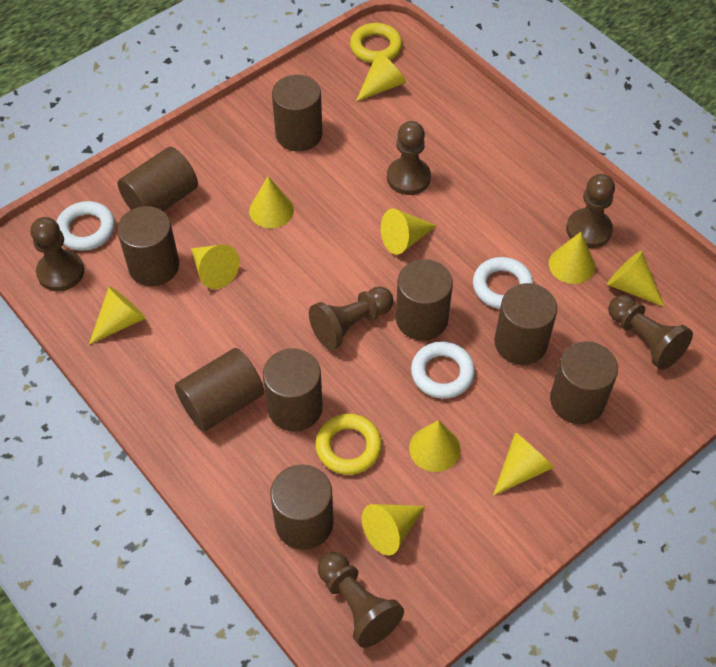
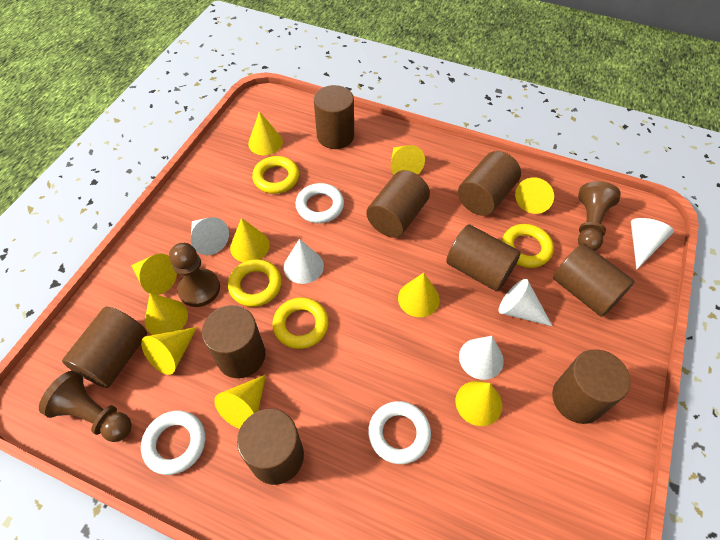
brown pawn: 6 -> 3
white cone: 0 -> 5
yellow ring: 2 -> 4

